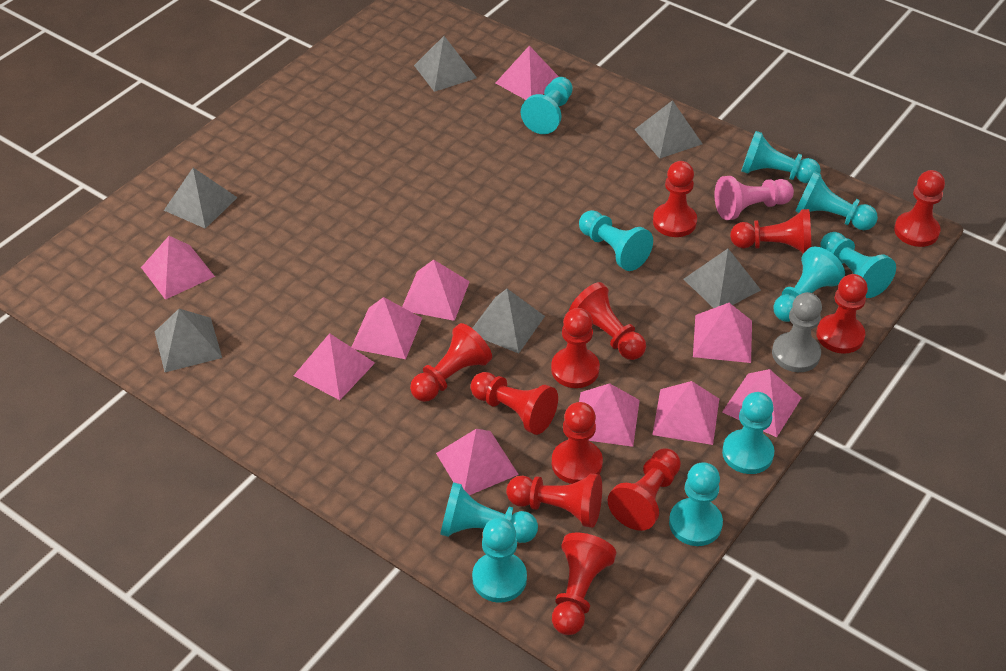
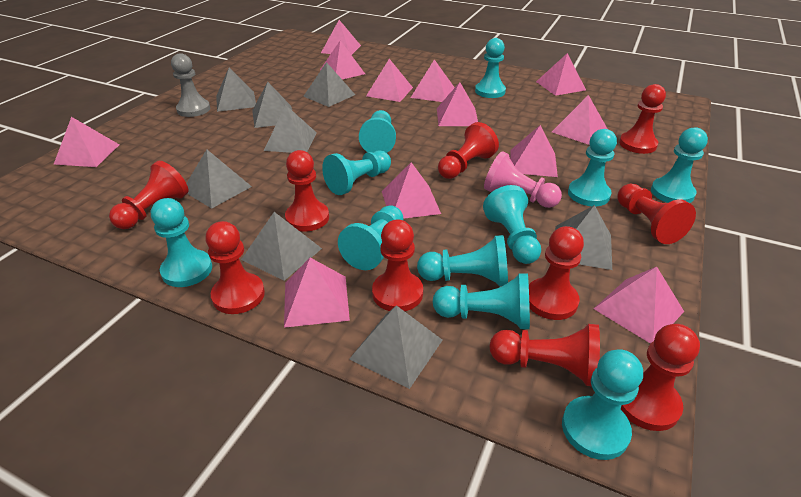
grey pyramid: 6 -> 8
pink pyramid: 10 -> 12
red pawn: 12 -> 10
turquoise pawn: 10 -> 11

